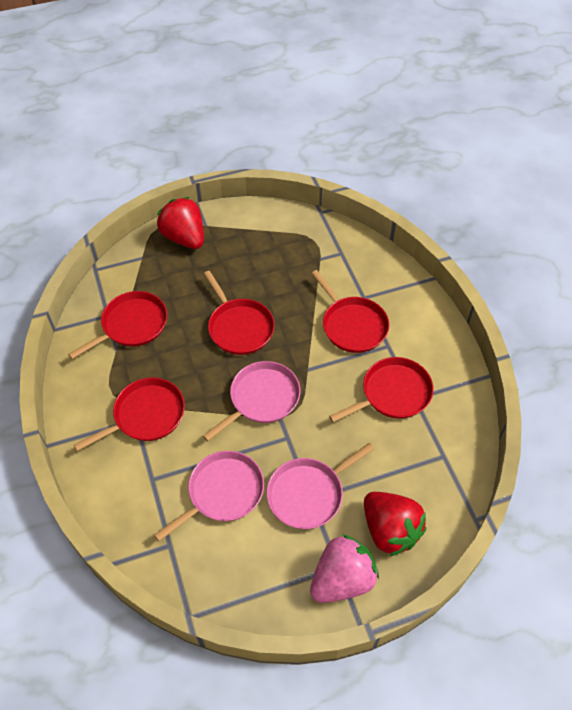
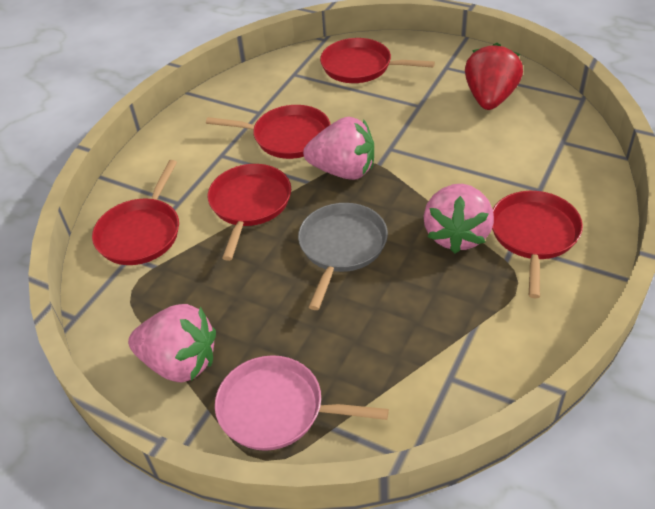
grey pan: 0 -> 1
pink pan: 3 -> 1
pink strawberry: 1 -> 3
red strawberry: 2 -> 1

